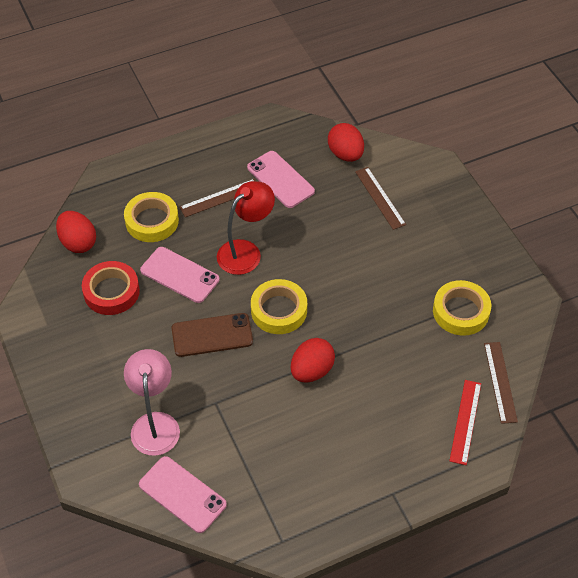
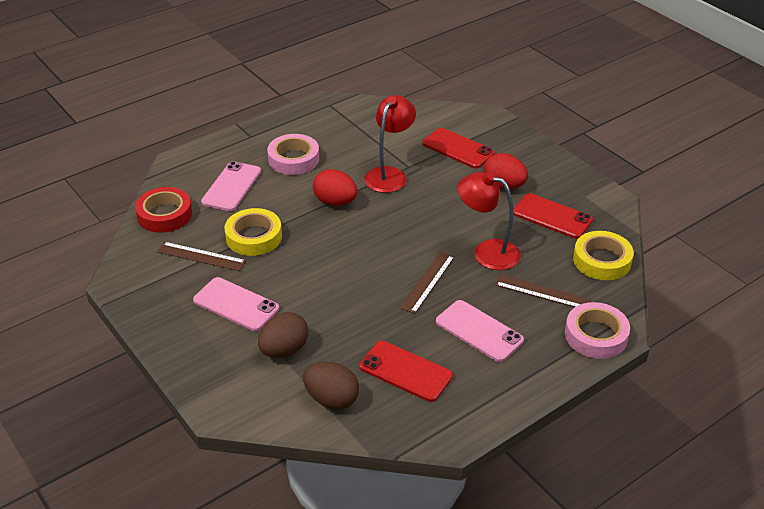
brown egg: 0 -> 2
brown phone: 1 -> 0
pink lamp: 1 -> 0
pink tape: 0 -> 2
red egg: 3 -> 2
red lamp: 1 -> 2
red phone: 0 -> 3
red ruler: 1 -> 0
yellow tape: 3 -> 2

